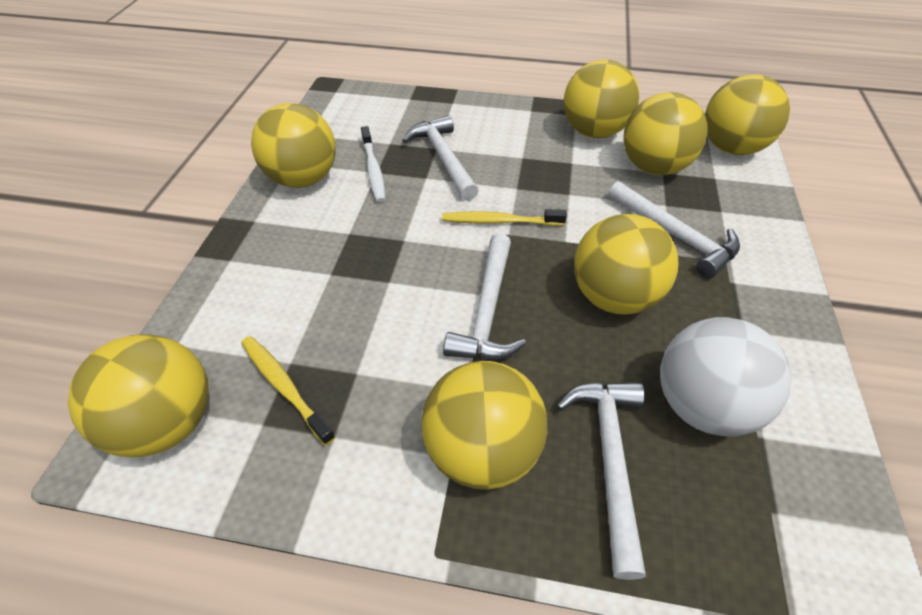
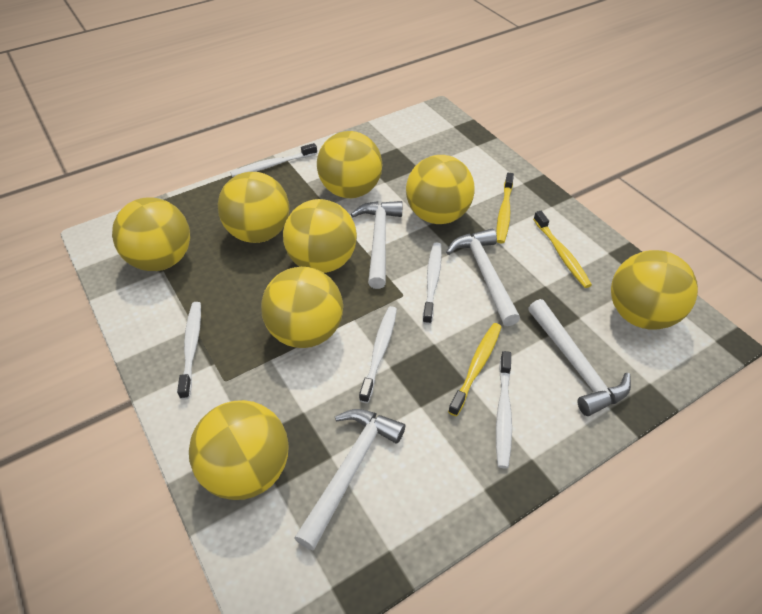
white ball: 1 -> 0
white toothbrush: 1 -> 5
yellow ball: 7 -> 8
yellow toothbrush: 2 -> 3

